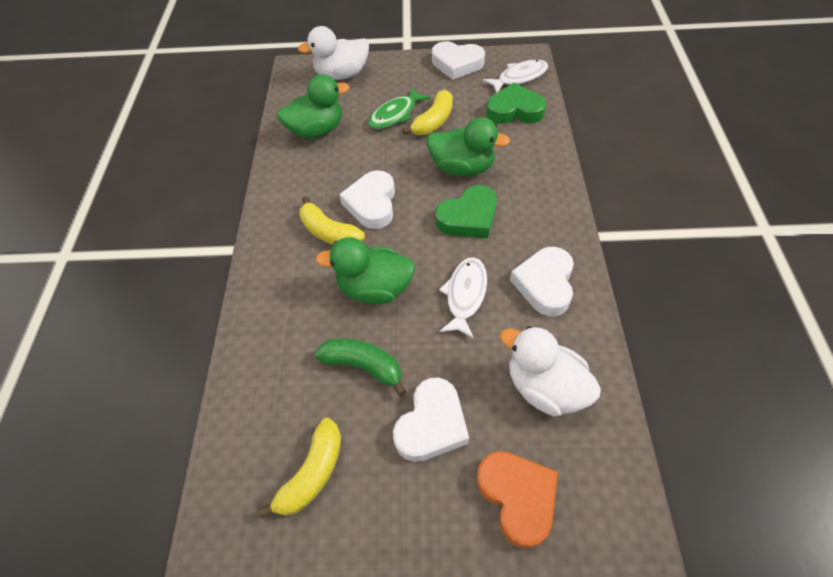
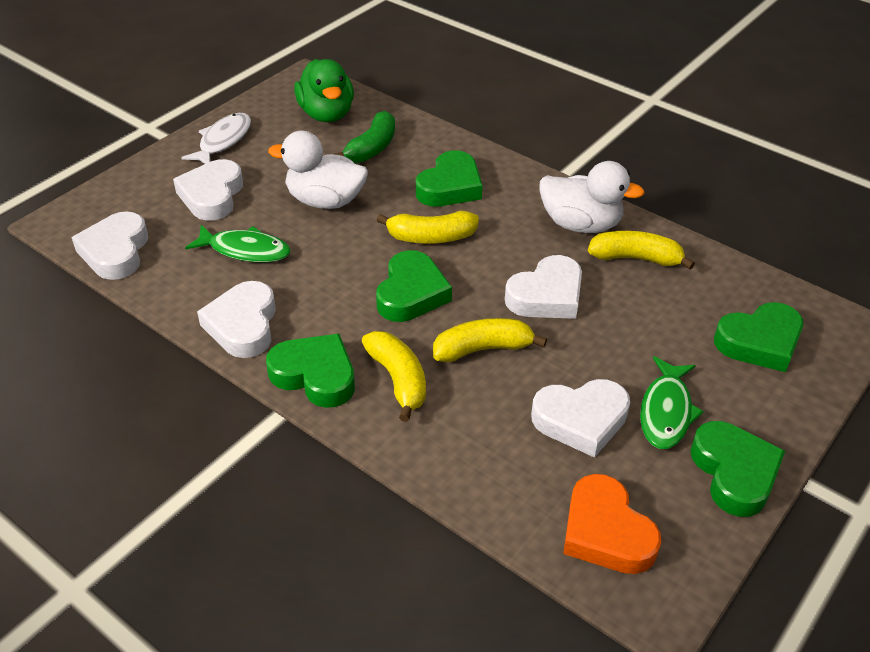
green duck: 3 -> 1
green fish: 1 -> 2
green heart: 2 -> 5
white fish: 2 -> 1
white heart: 4 -> 5
yellow banana: 3 -> 4

